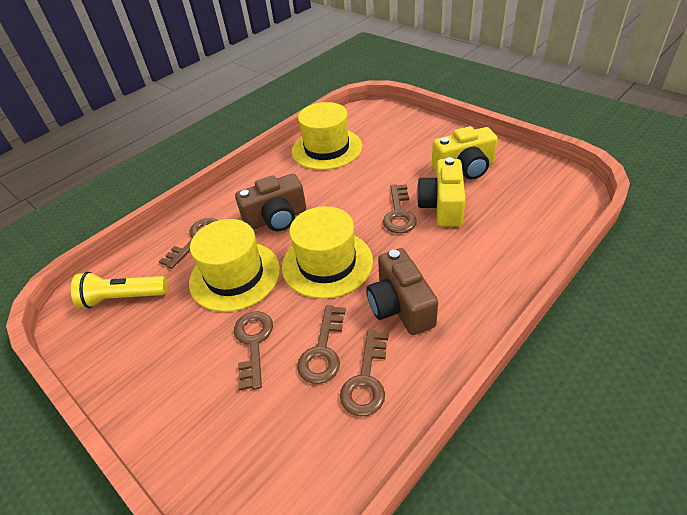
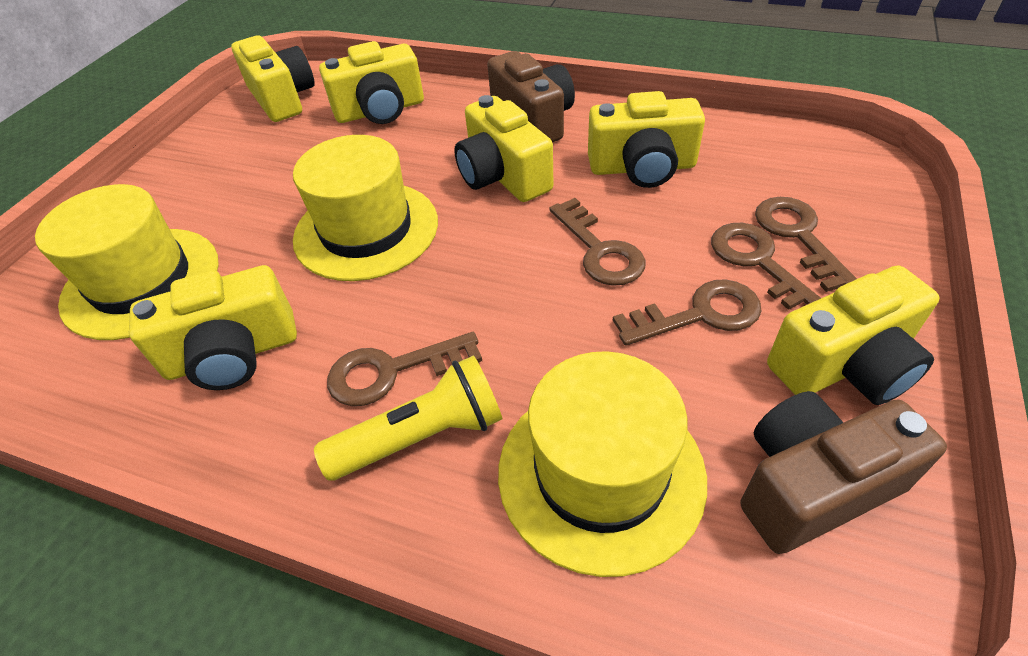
yellow camera: 2 -> 6

